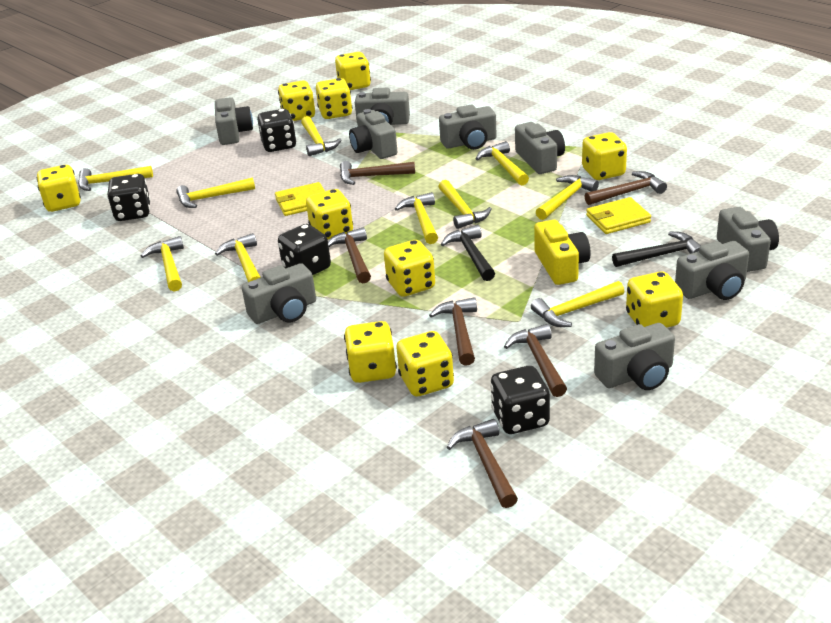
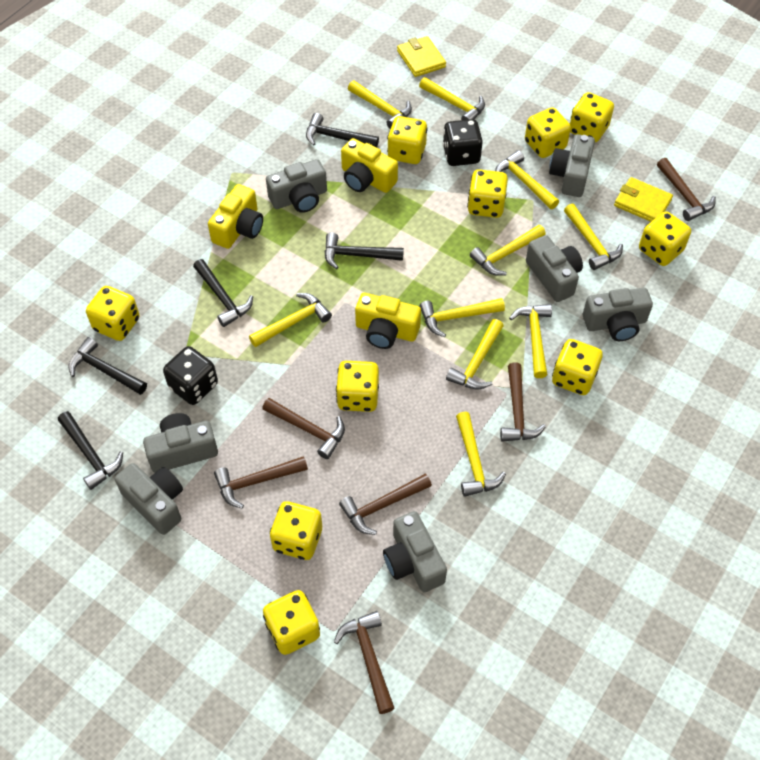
black dice: 4 -> 2
black hammer: 2 -> 5
grey camera: 9 -> 7
yellow camera: 1 -> 3

